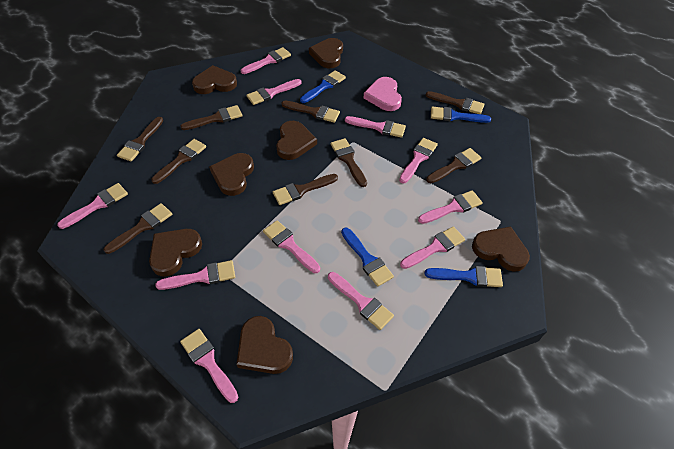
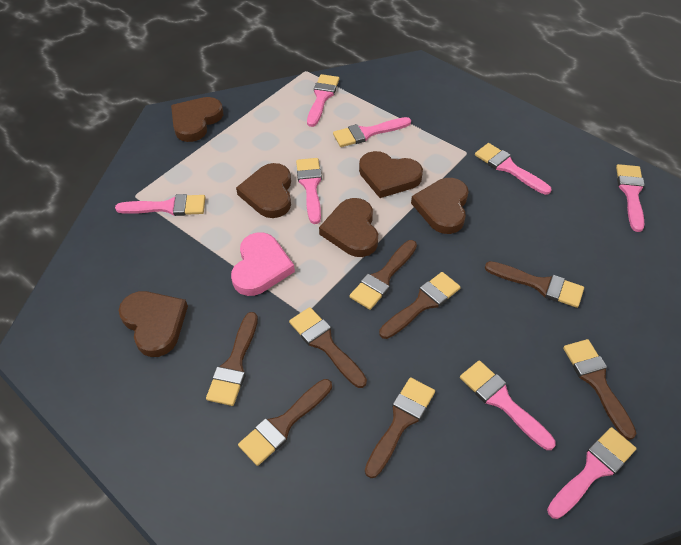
blue brush: 4 -> 0
brown brush: 9 -> 8
brown heart: 7 -> 6
pink brush: 11 -> 8

